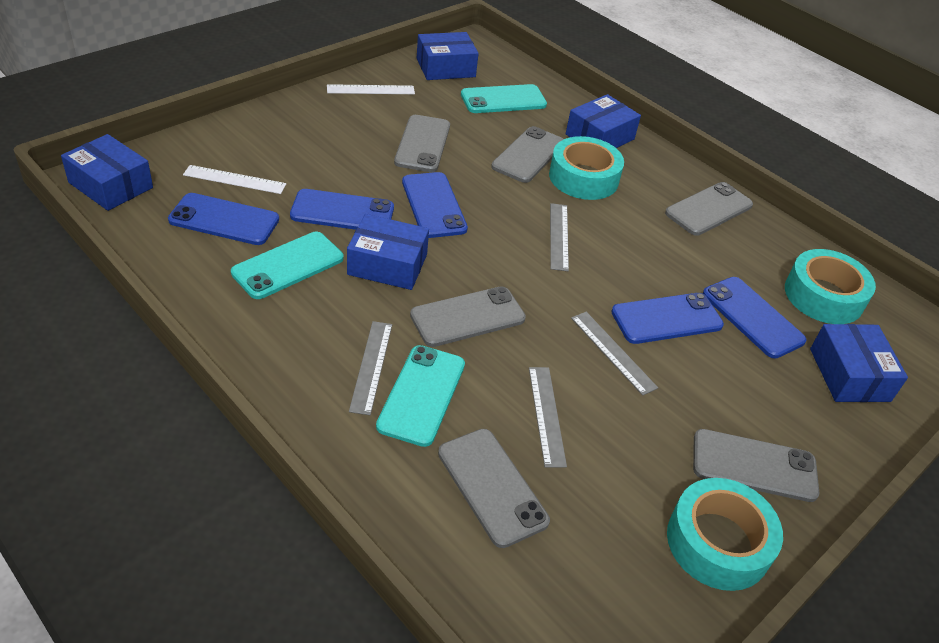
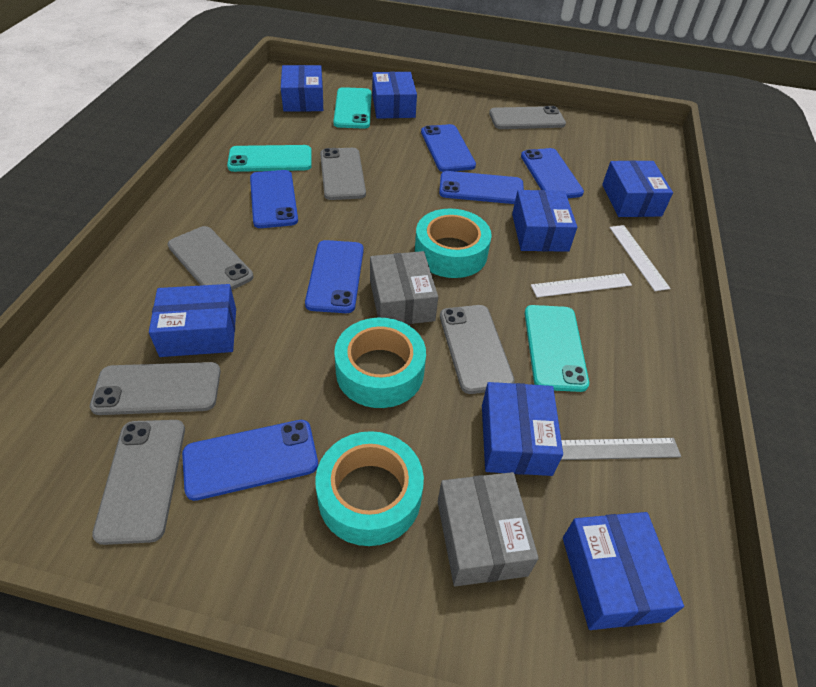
blue box: 5 -> 7
blue phone: 5 -> 6
grey box: 0 -> 2
grey ruler: 4 -> 1

